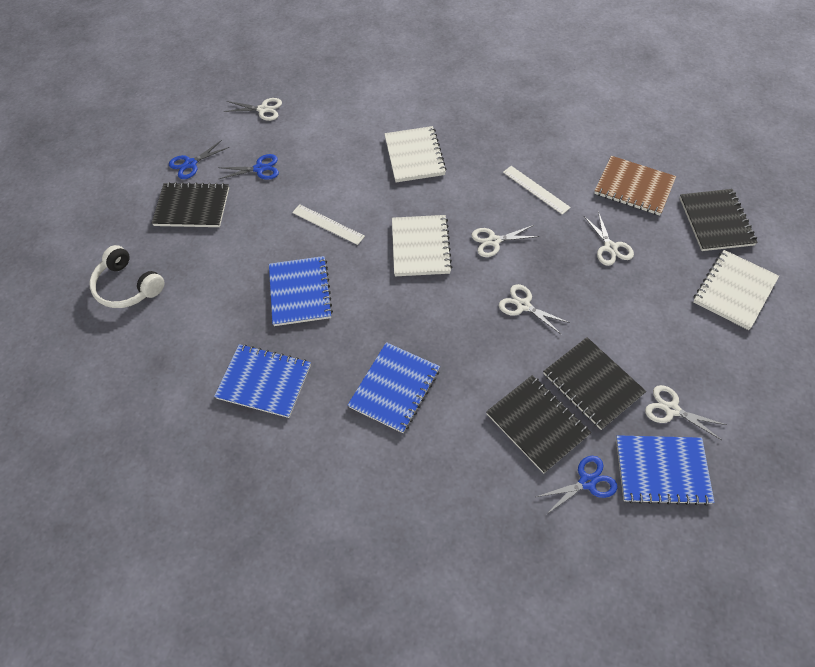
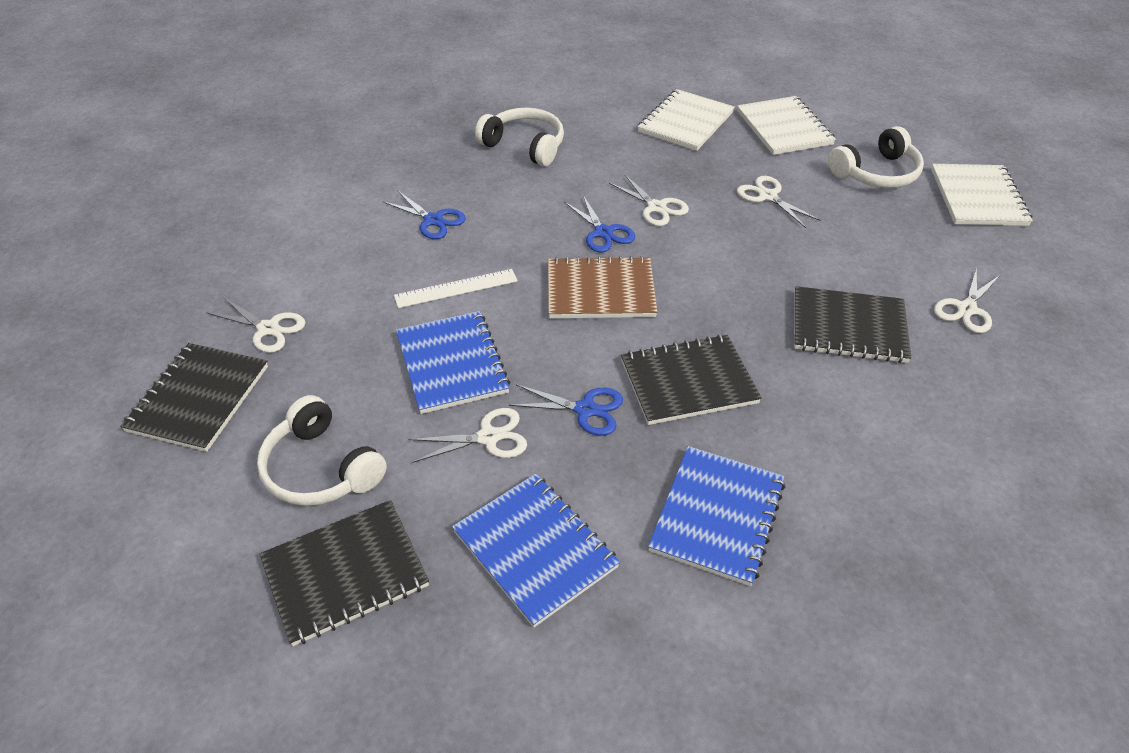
blue notebook: 4 -> 3
white headphones: 1 -> 3
white ruler: 2 -> 1

